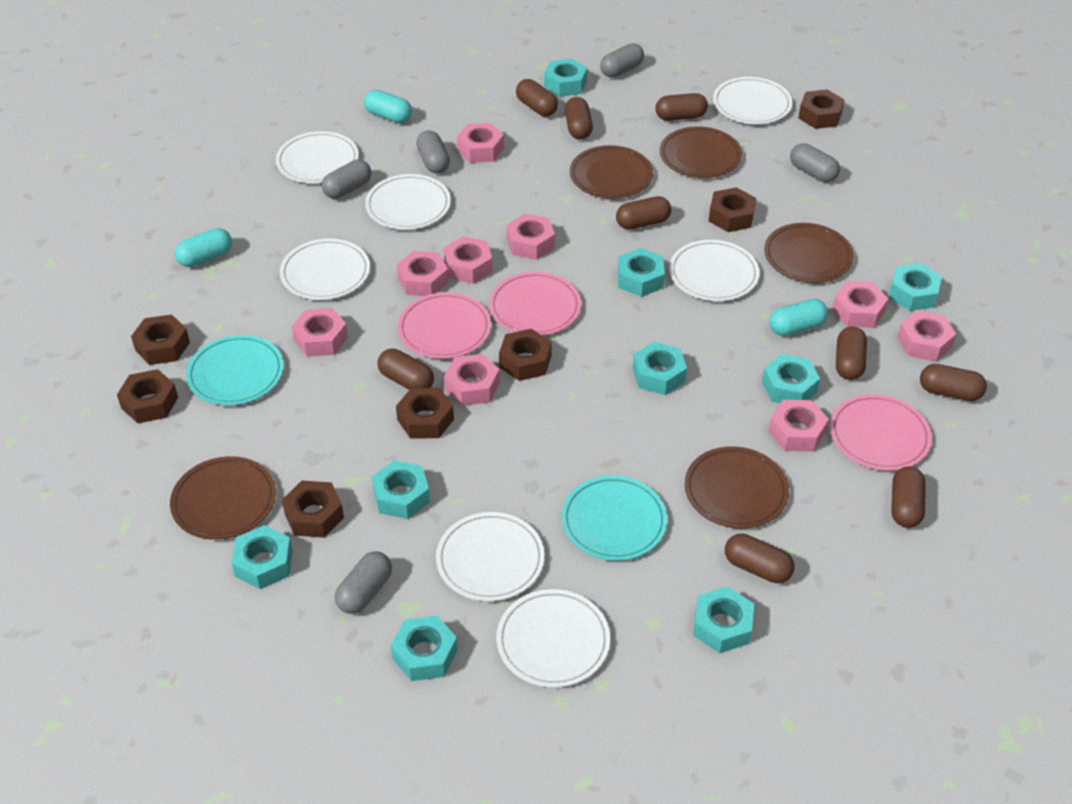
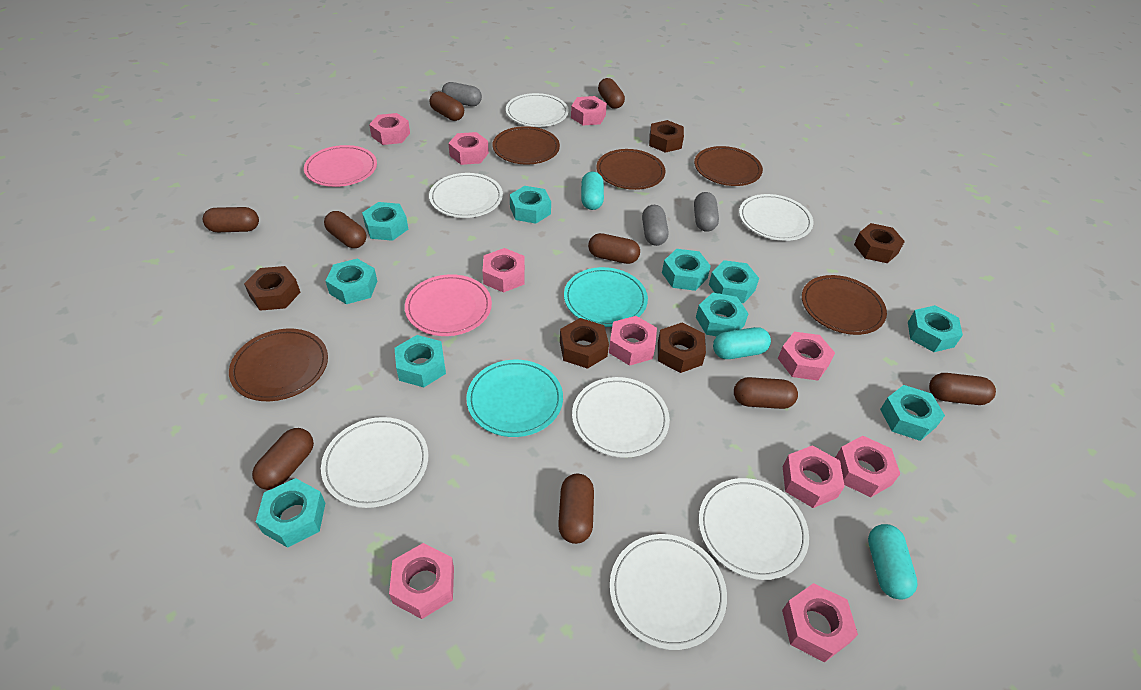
brown nut: 7 -> 5
grey capsule: 5 -> 3
pink nut: 9 -> 10
pink plate: 3 -> 2
turquoise nut: 9 -> 10

